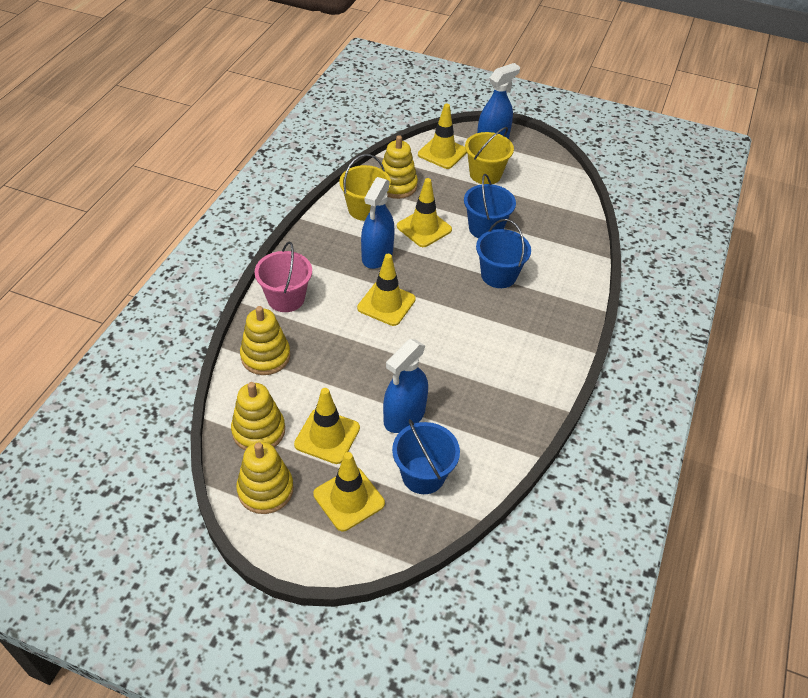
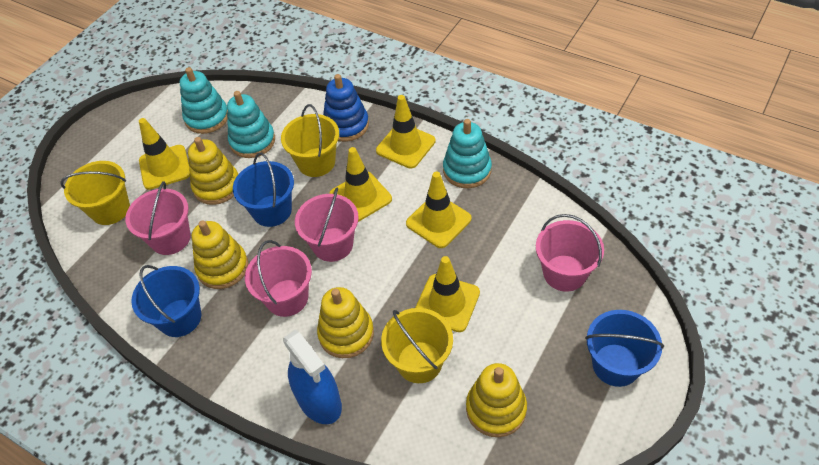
blue spray bottle: 3 -> 1
blue stacking toy: 0 -> 1
pink bucket: 1 -> 4
turquoise stacking toy: 0 -> 3
yellow bucket: 2 -> 3

